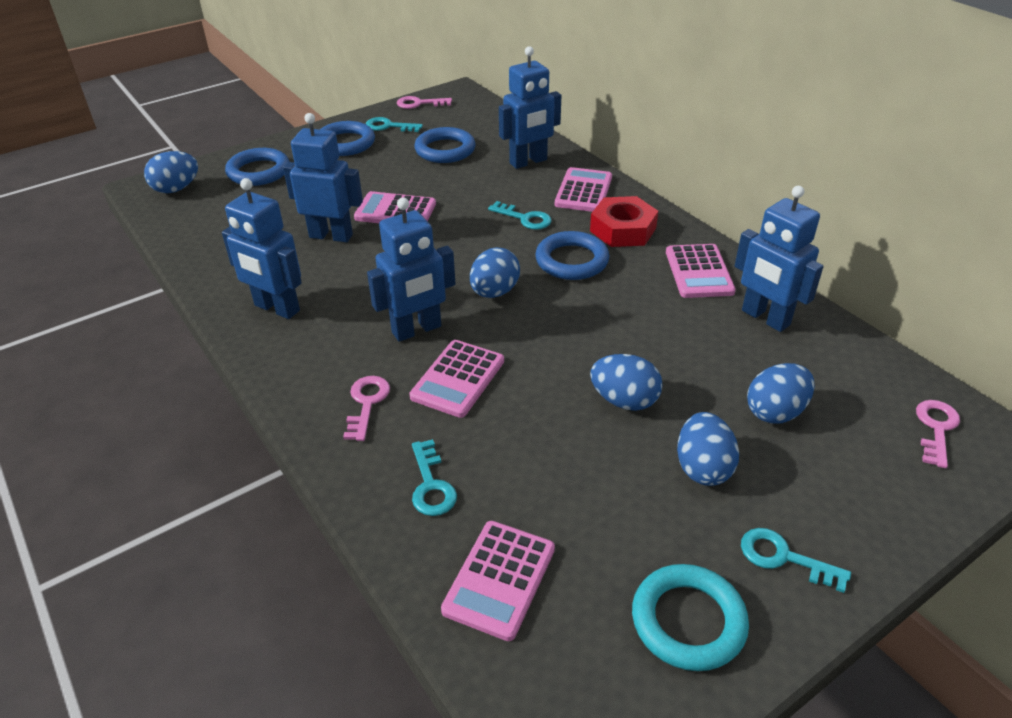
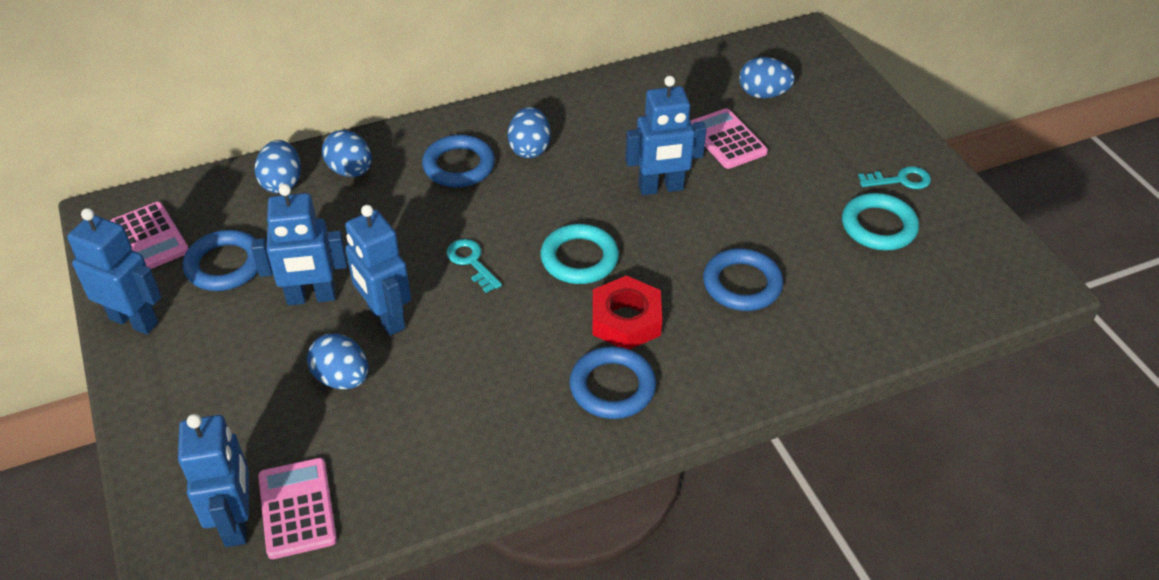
pink calculator: 5 -> 3
pink key: 3 -> 0
turquoise key: 4 -> 2
turquoise ring: 1 -> 2

